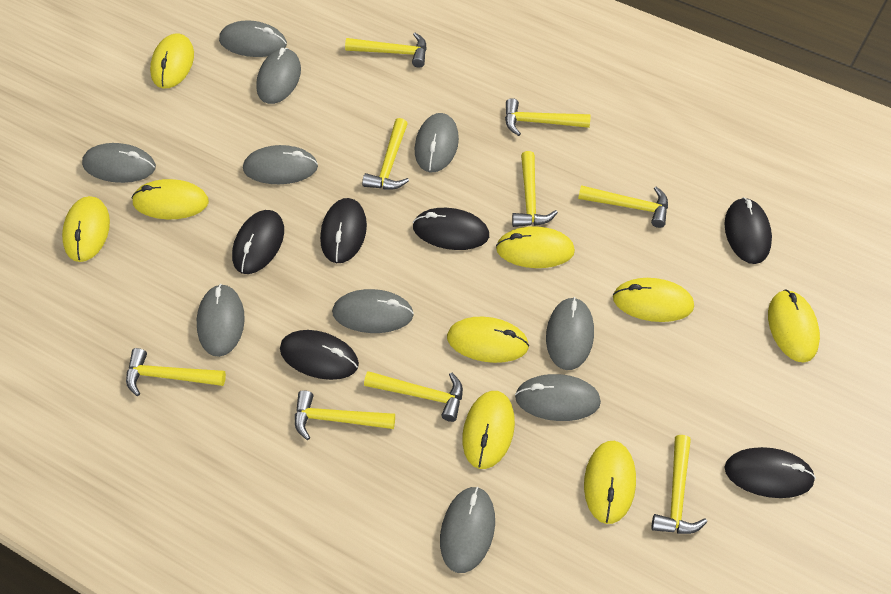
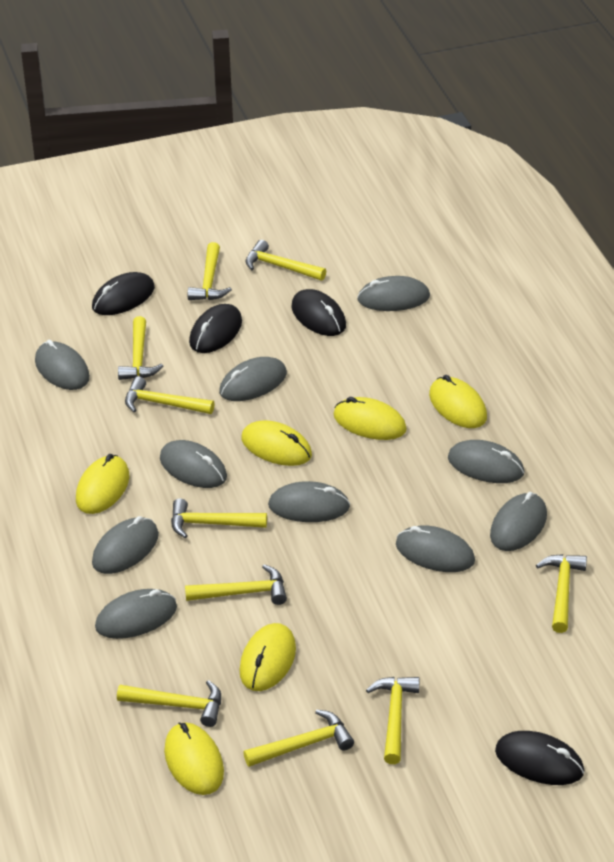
black mouse: 6 -> 4
yellow hammer: 9 -> 10
yellow mouse: 9 -> 6

